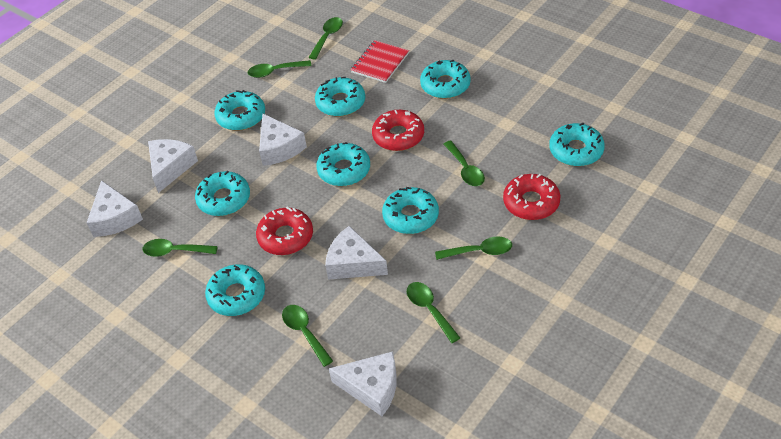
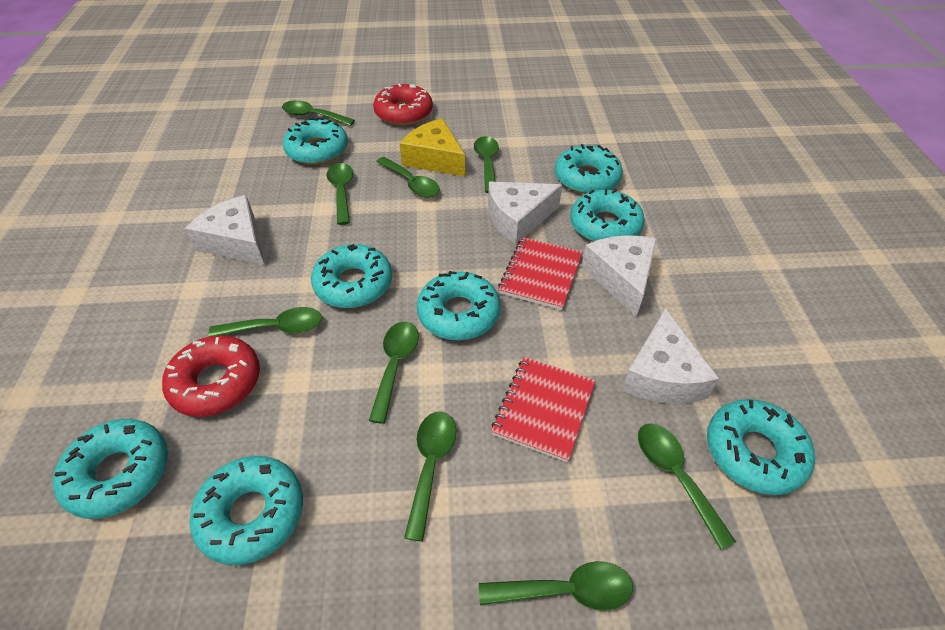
green spoon: 7 -> 9
red donut: 3 -> 2
red notebook: 1 -> 2
white cheese: 5 -> 4
yellow cheese: 0 -> 1

